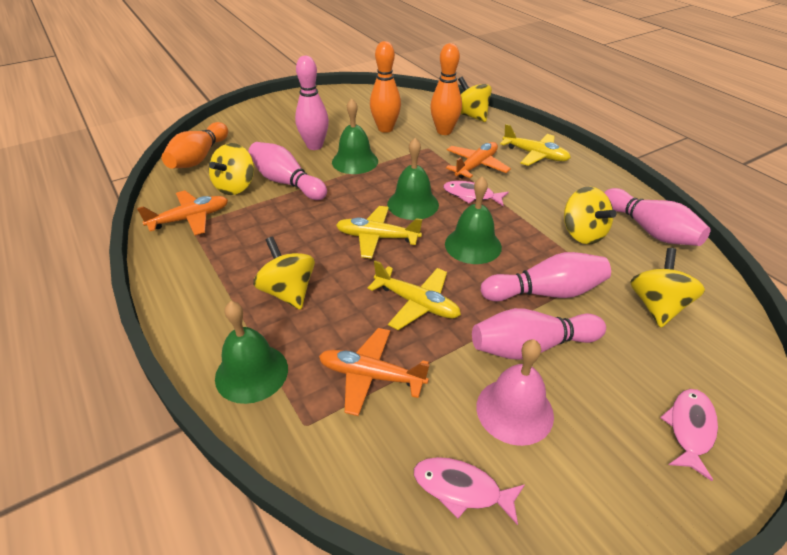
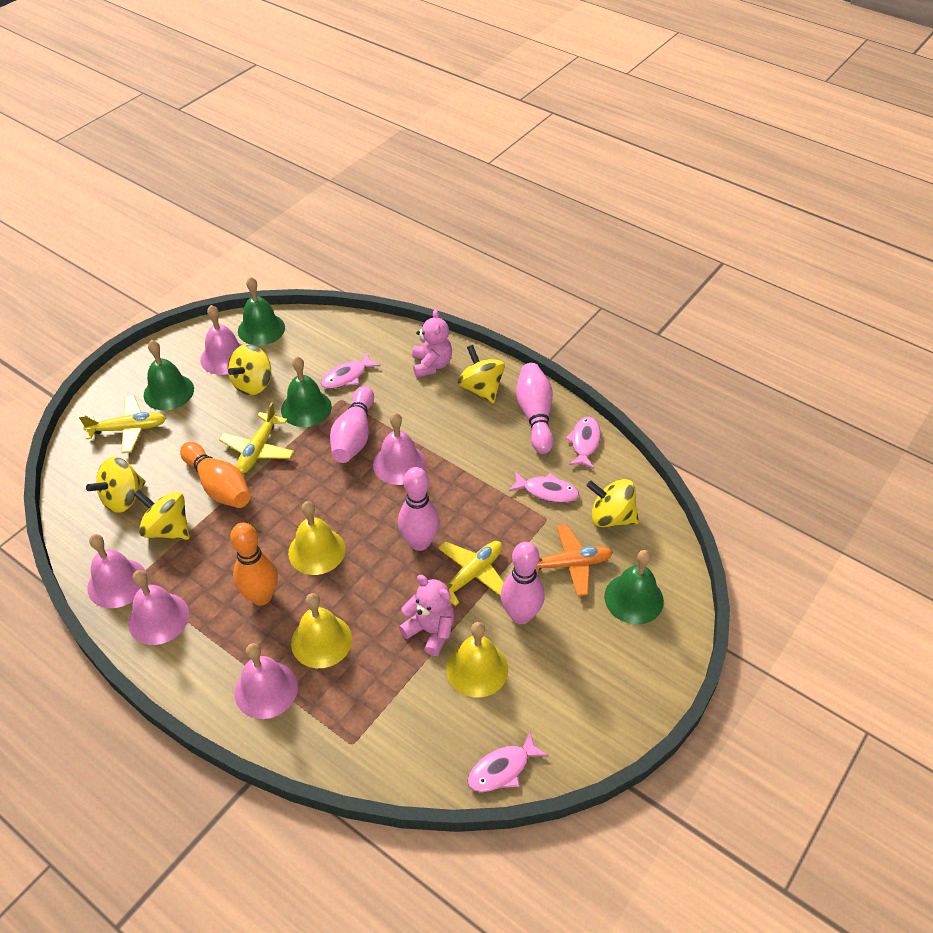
orange bowling pin: 3 -> 2
orange plane: 3 -> 1
pink bell: 1 -> 5
pink bowling pin: 5 -> 4
pink fish: 3 -> 4
pink teddy bear: 0 -> 2
yellow bell: 0 -> 3

